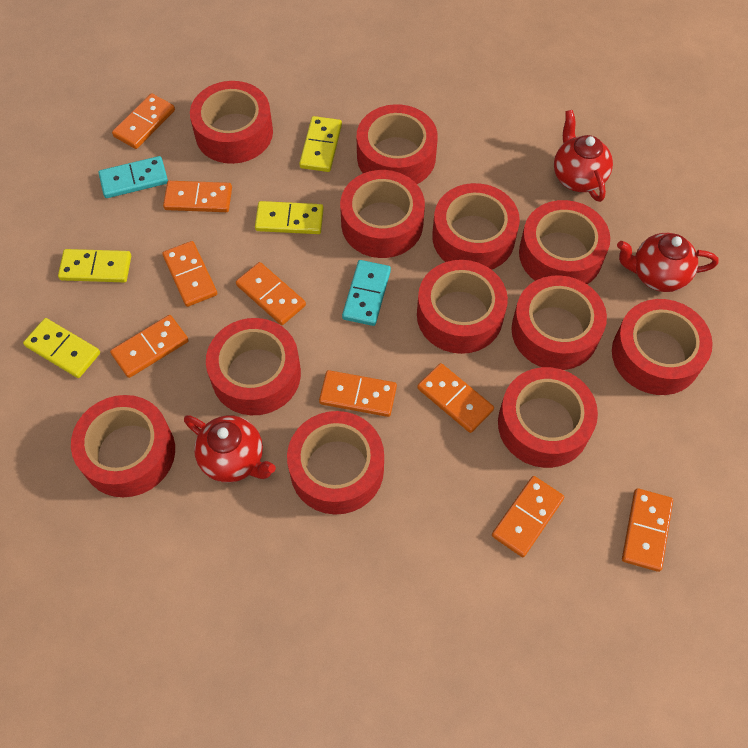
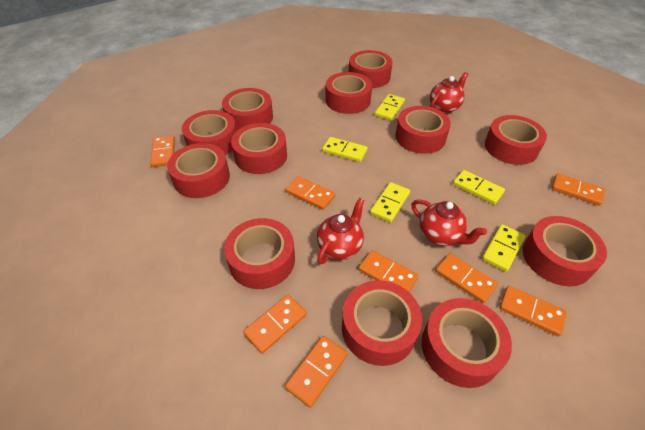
orange domino: 9 -> 8
turquoise domino: 2 -> 0
yellow domino: 4 -> 5

